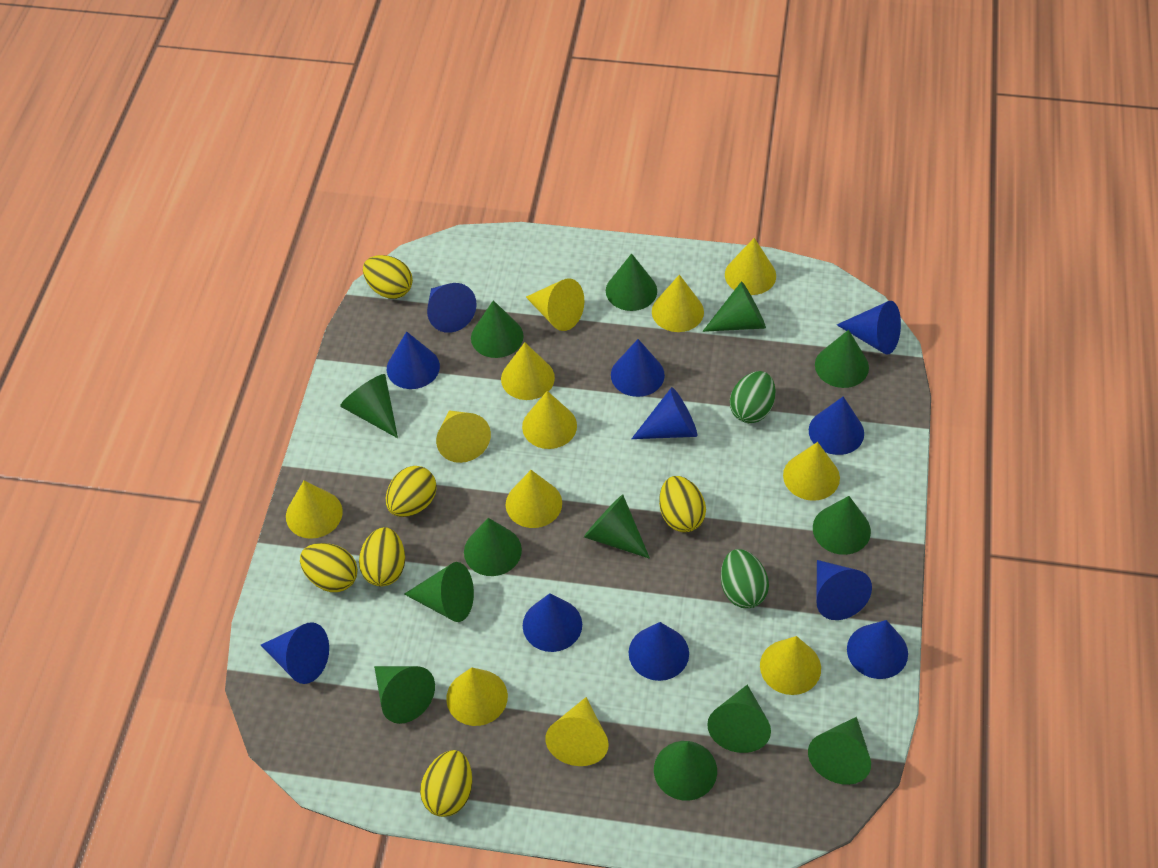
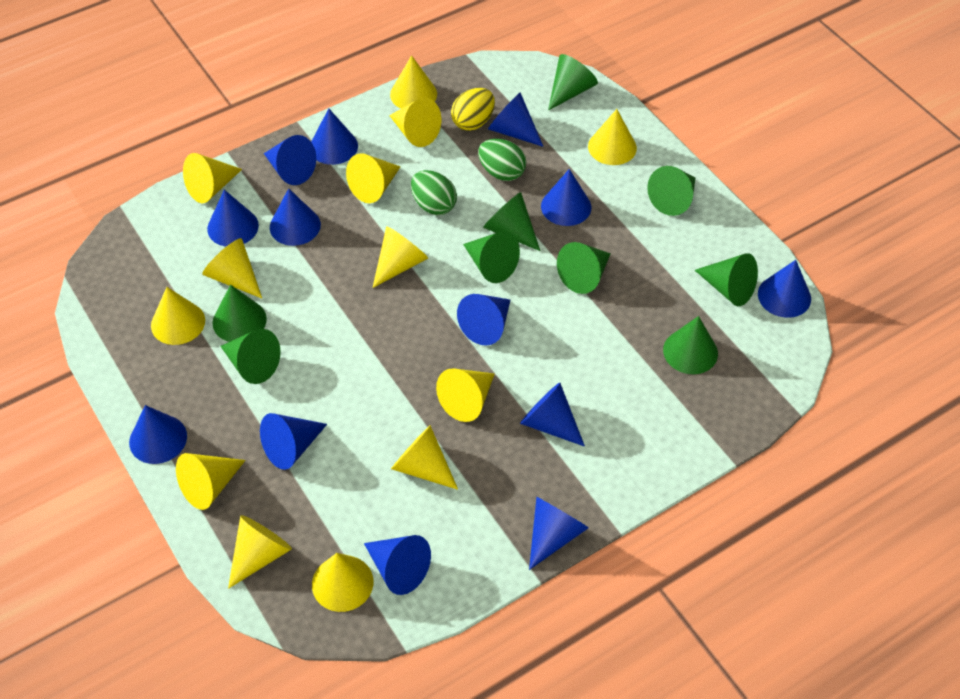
blue cone: 11 -> 13
green cone: 13 -> 9
yellow cone: 12 -> 13
yellow egg: 6 -> 1

